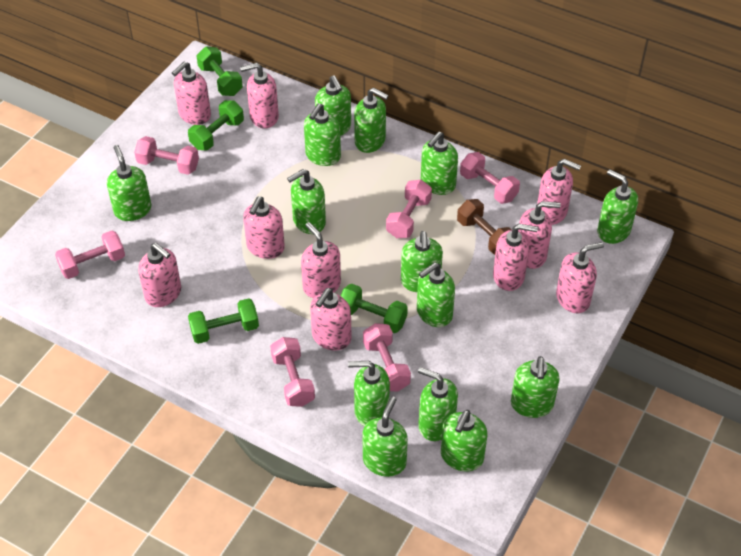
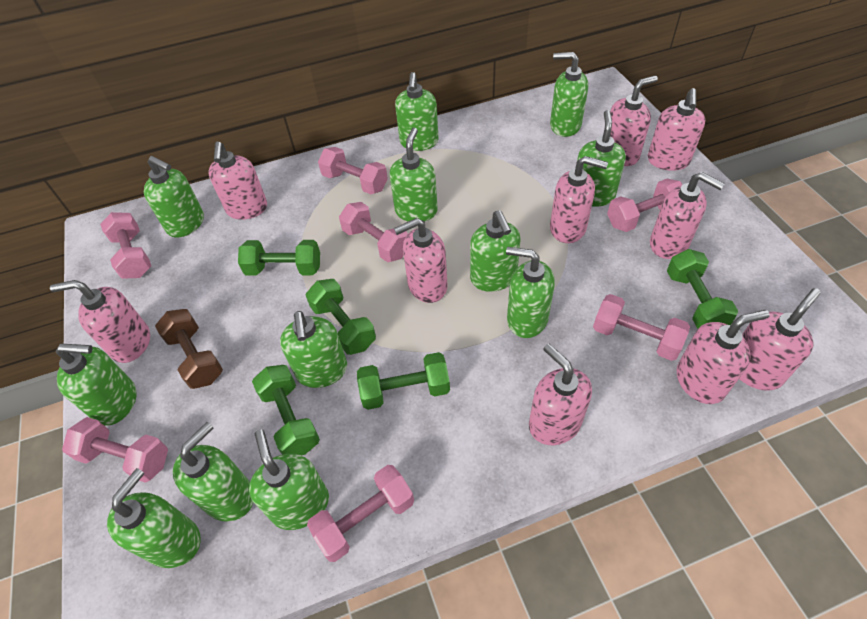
green dumbbell: 4 -> 5
green soap dispenser: 14 -> 12
pink dumbbell: 6 -> 7

